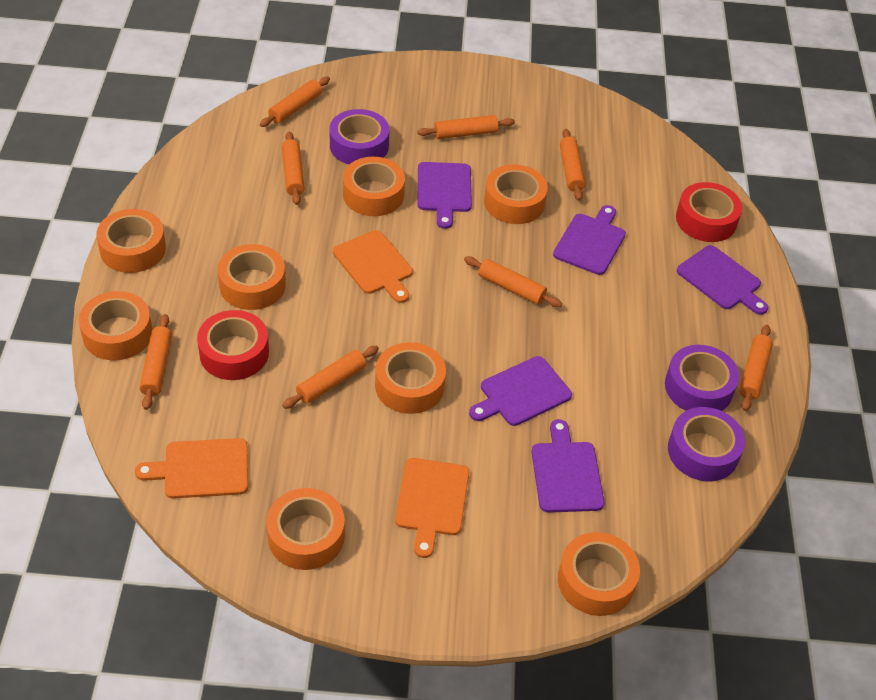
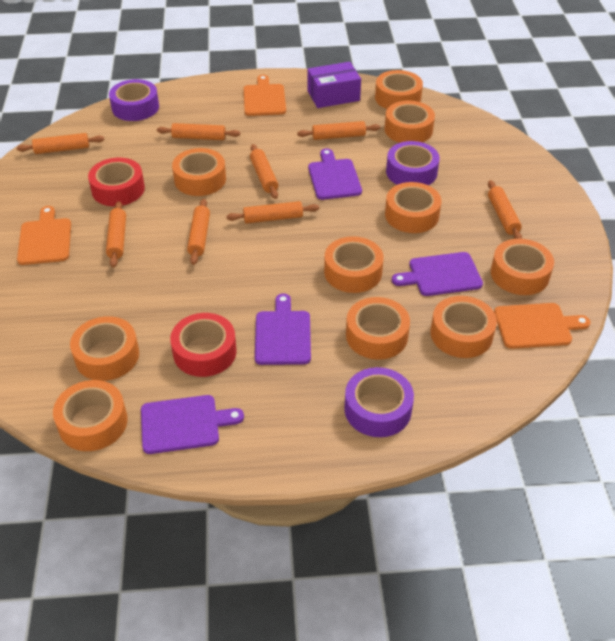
orange tape: 8 -> 10
purple box: 0 -> 1
purple cutting board: 5 -> 4

